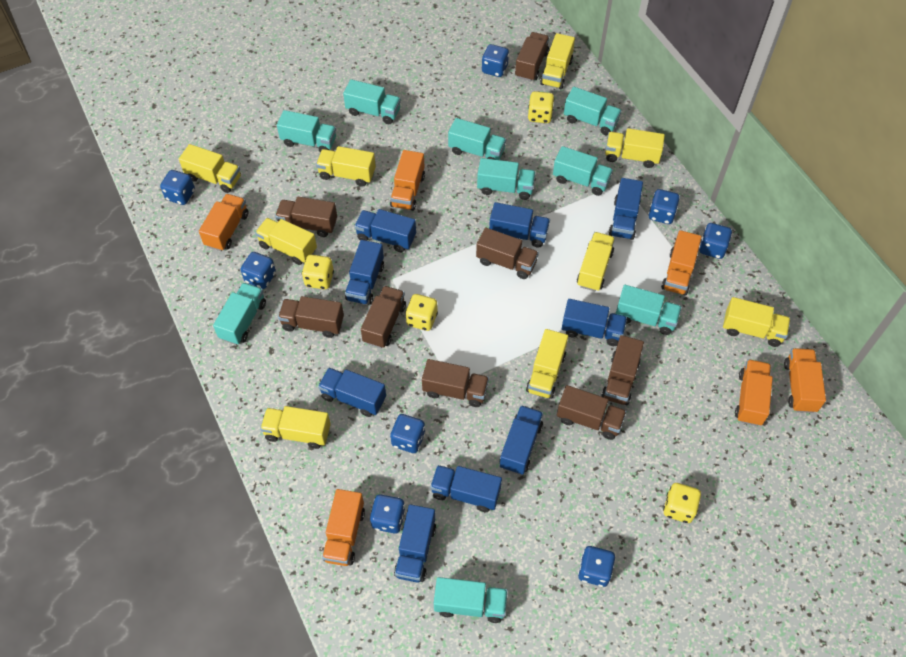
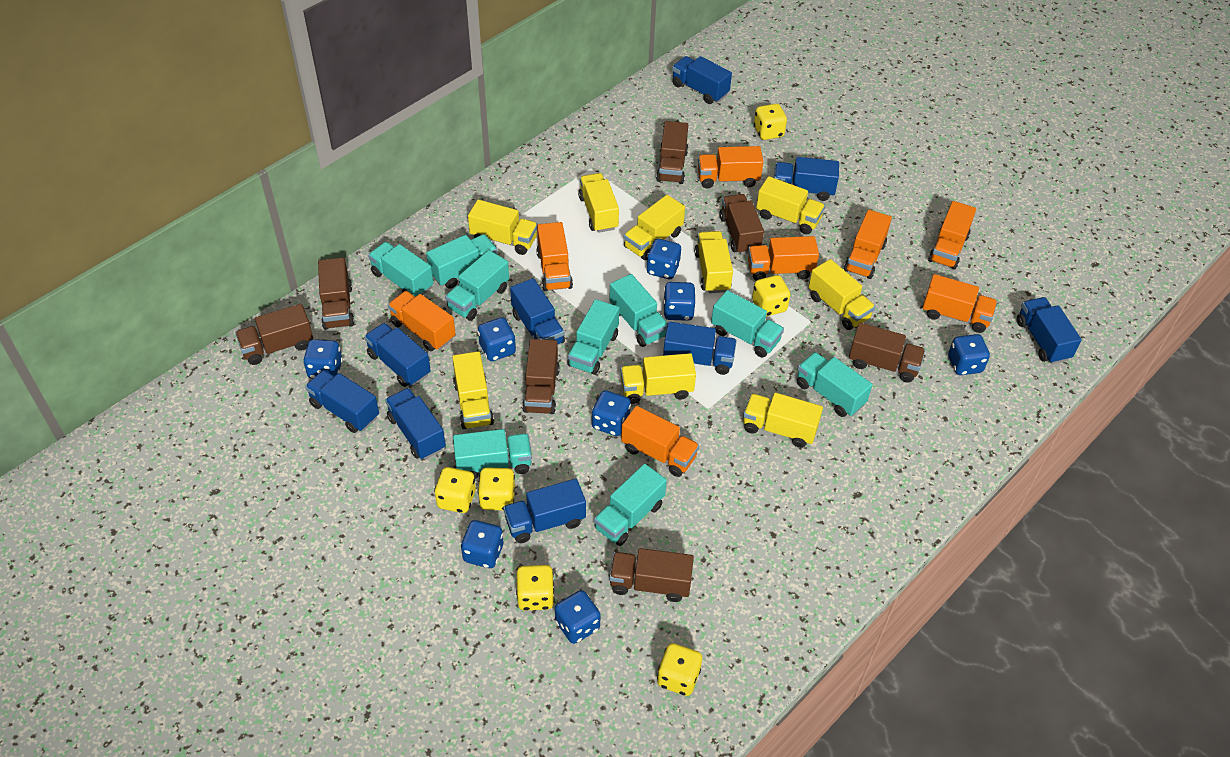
brown truck: 8 -> 7
orange truck: 6 -> 8
yellow dice: 4 -> 6

